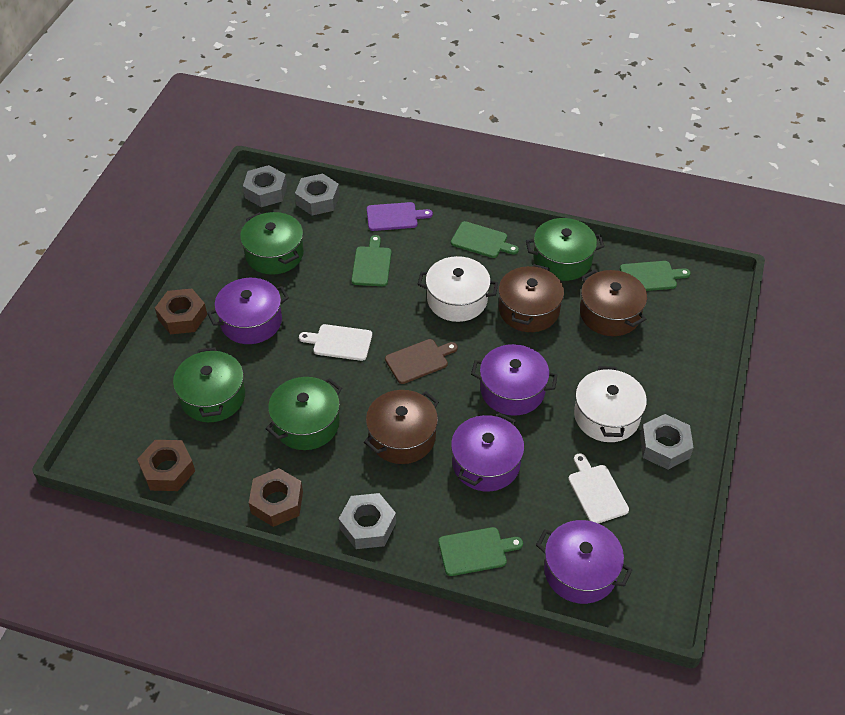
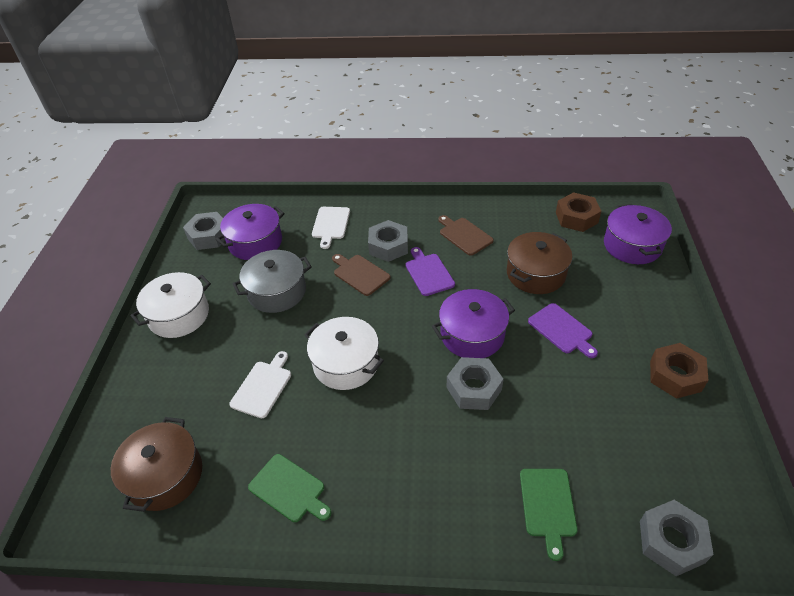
brown cutting board: 1 -> 2
brown nut: 3 -> 2
brown pot: 3 -> 2
green cutting board: 4 -> 2
green pot: 4 -> 0
grey pot: 0 -> 1
purple cutting board: 1 -> 2
purple pot: 4 -> 3

